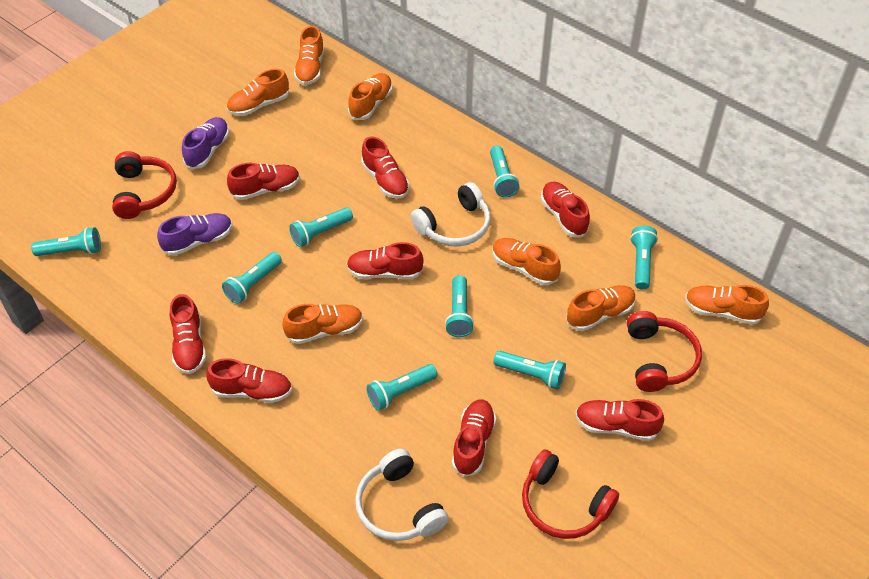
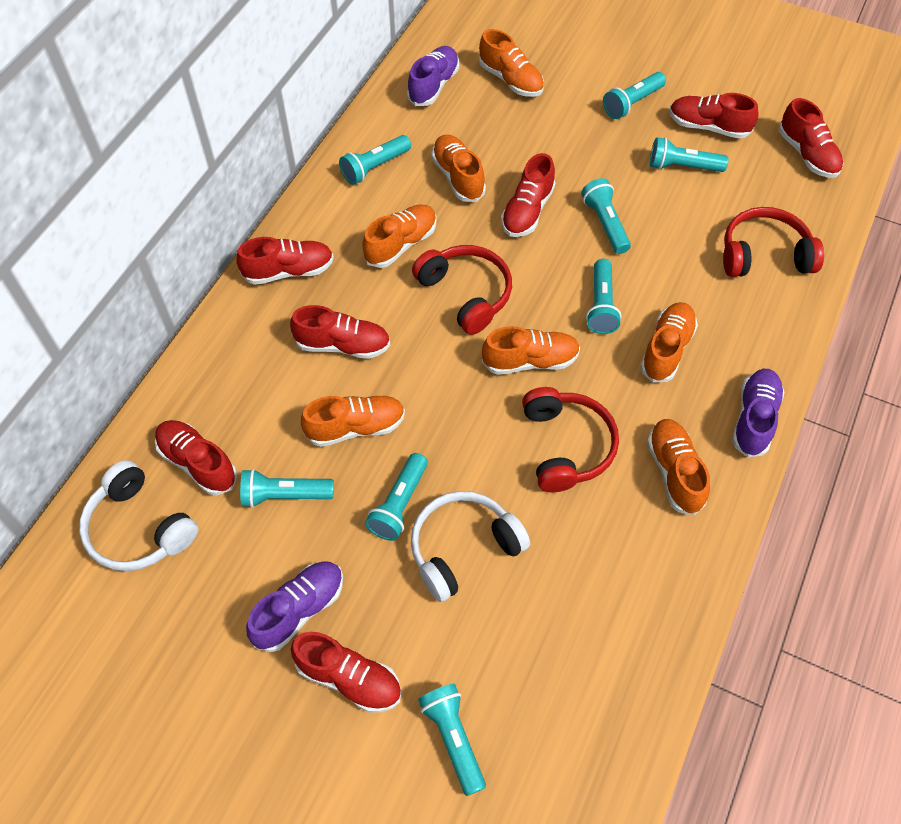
purple shoe: 2 -> 3
red shoe: 8 -> 7

